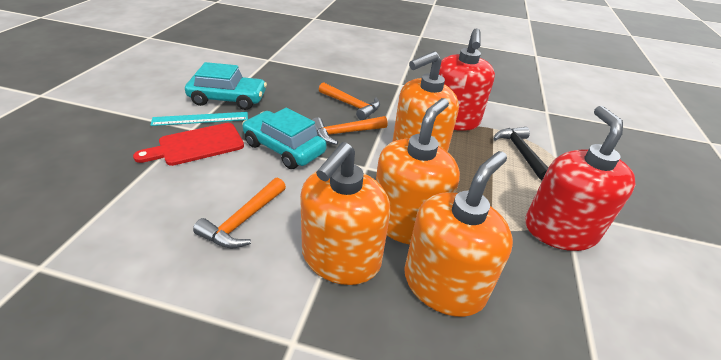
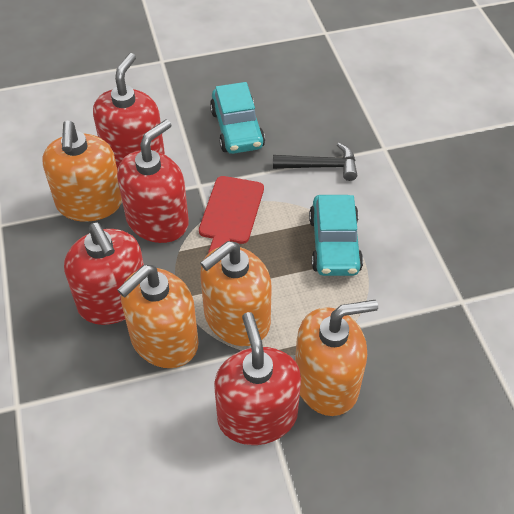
orange hammer: 3 -> 0
red soap dispenser: 2 -> 4
turquoise ruler: 1 -> 0

